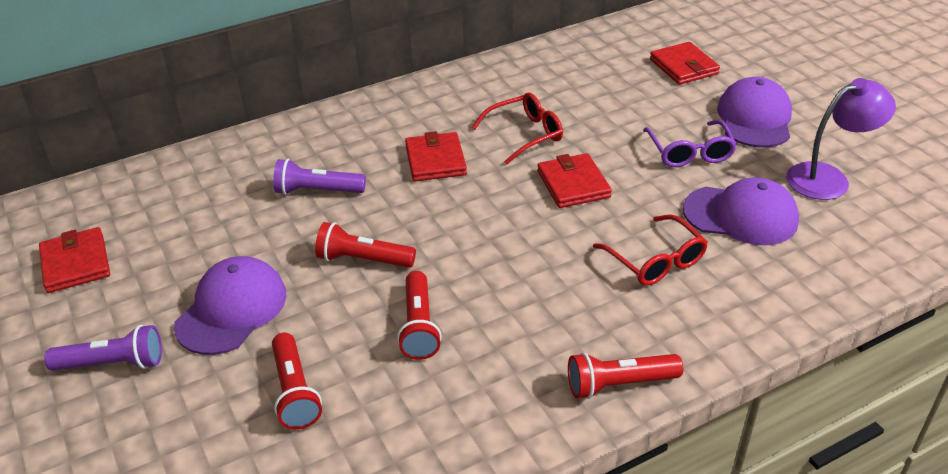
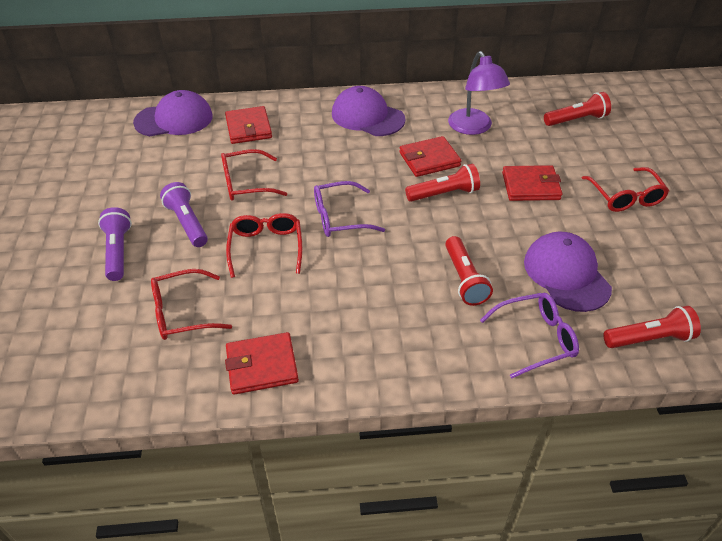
purple glasses: 1 -> 2
red glasses: 2 -> 4

